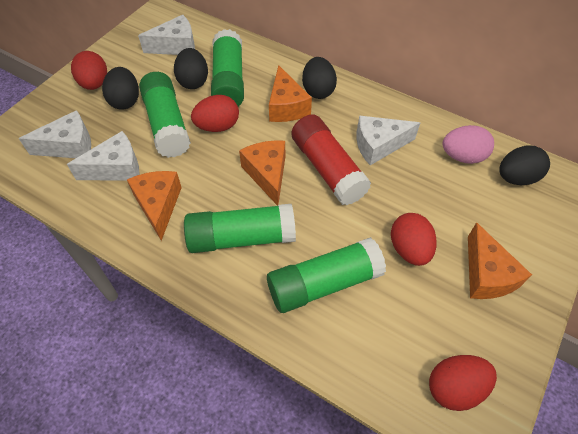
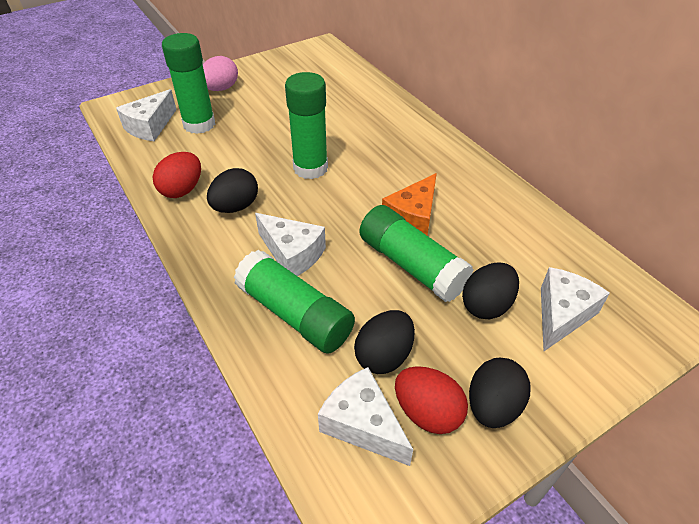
orange cheese: 4 -> 1
red egg: 4 -> 2
red glue stick: 1 -> 0

